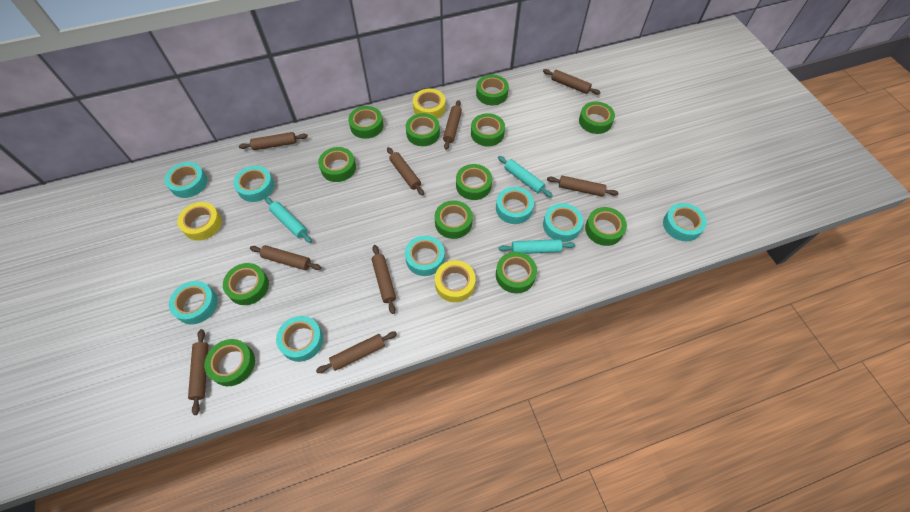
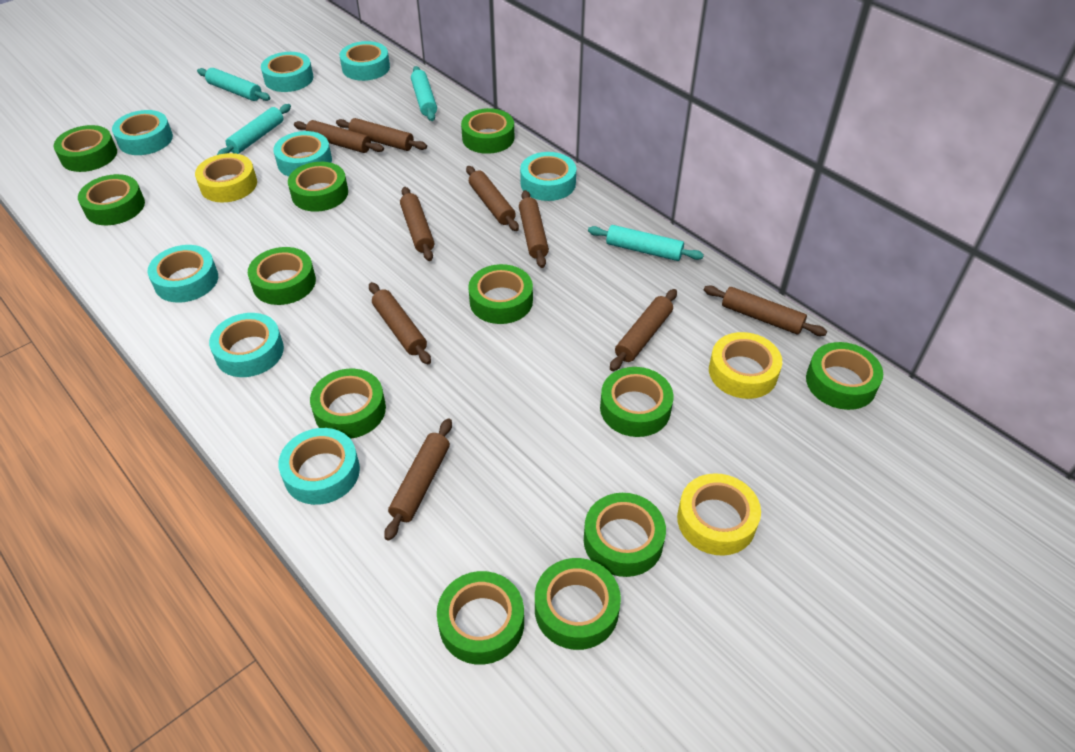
turquoise rolling pin: 3 -> 4

